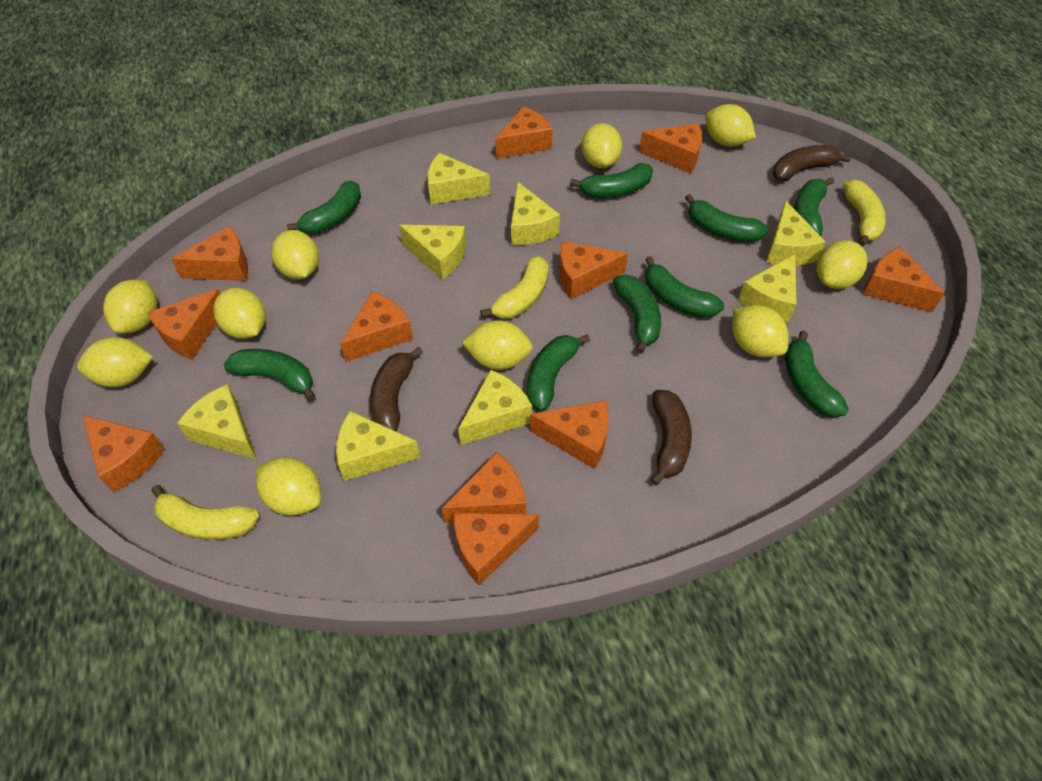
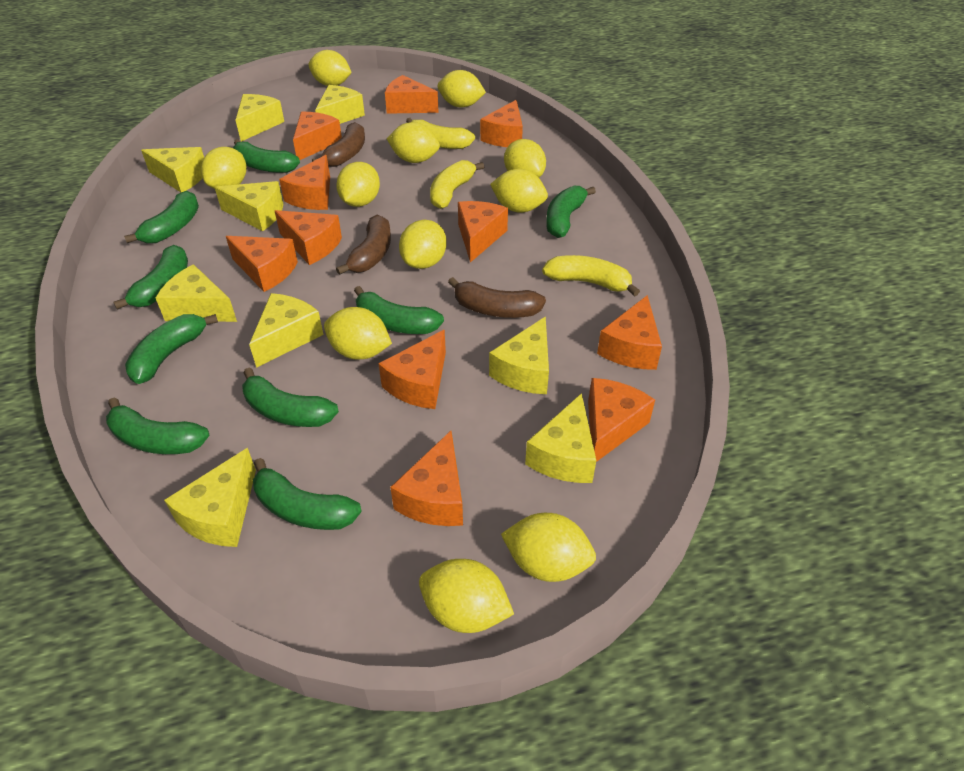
yellow cheese: 8 -> 9
yellow lemon: 10 -> 11

